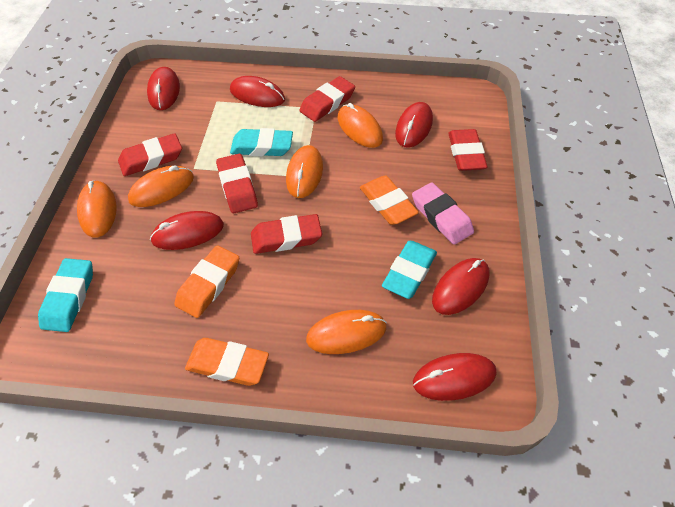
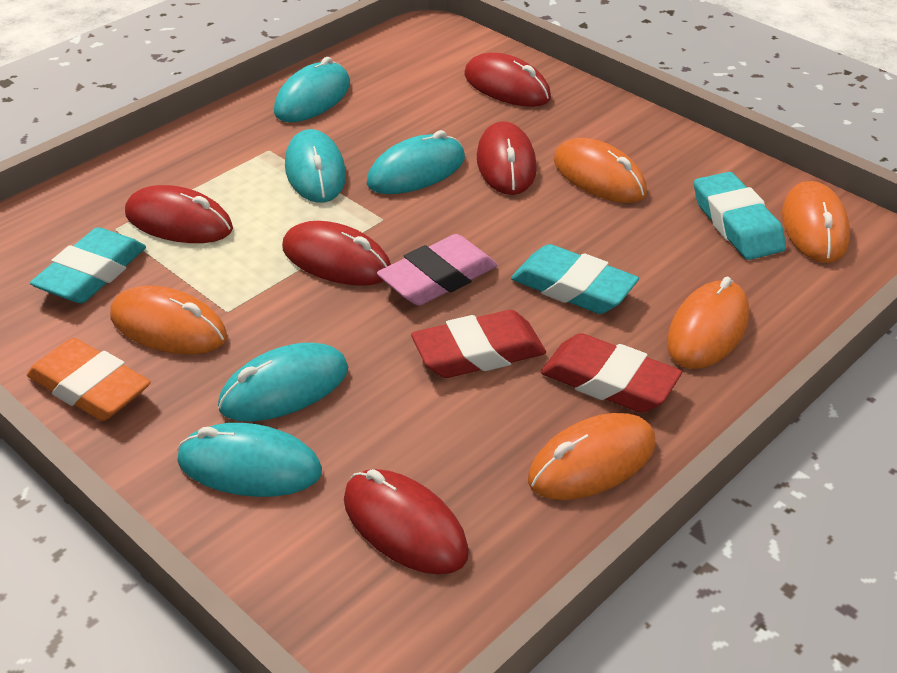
orange eraser: 3 -> 1
red eraser: 5 -> 2
red mouse: 6 -> 5
turquoise mouse: 0 -> 5

